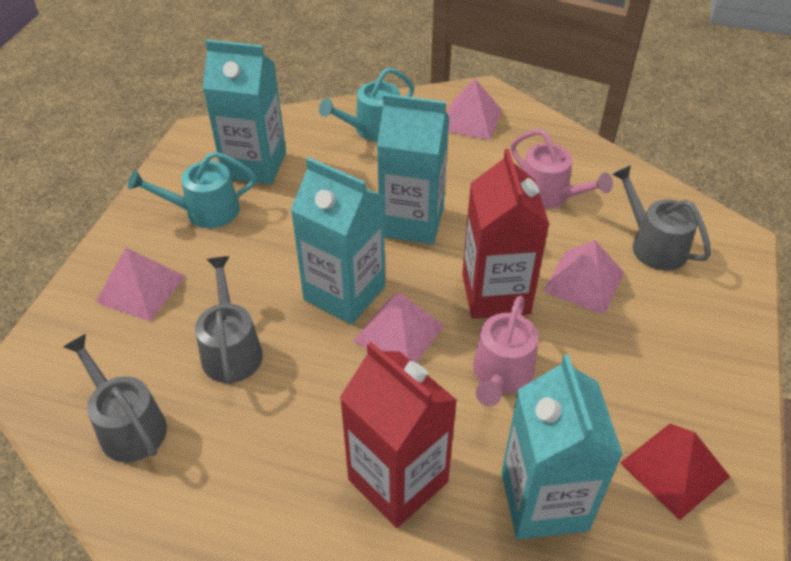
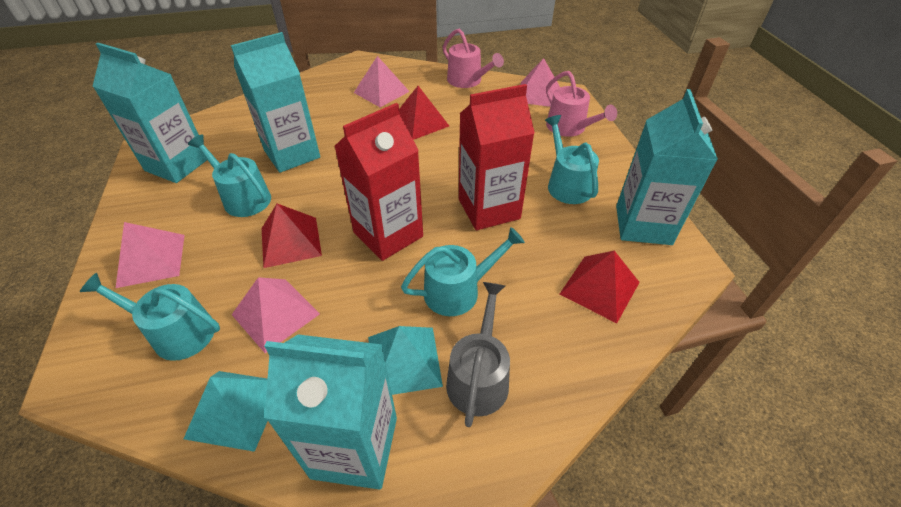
grey watering can: 3 -> 1
red pyramid: 1 -> 3
turquoise pyramid: 0 -> 2
turquoise watering can: 2 -> 4

